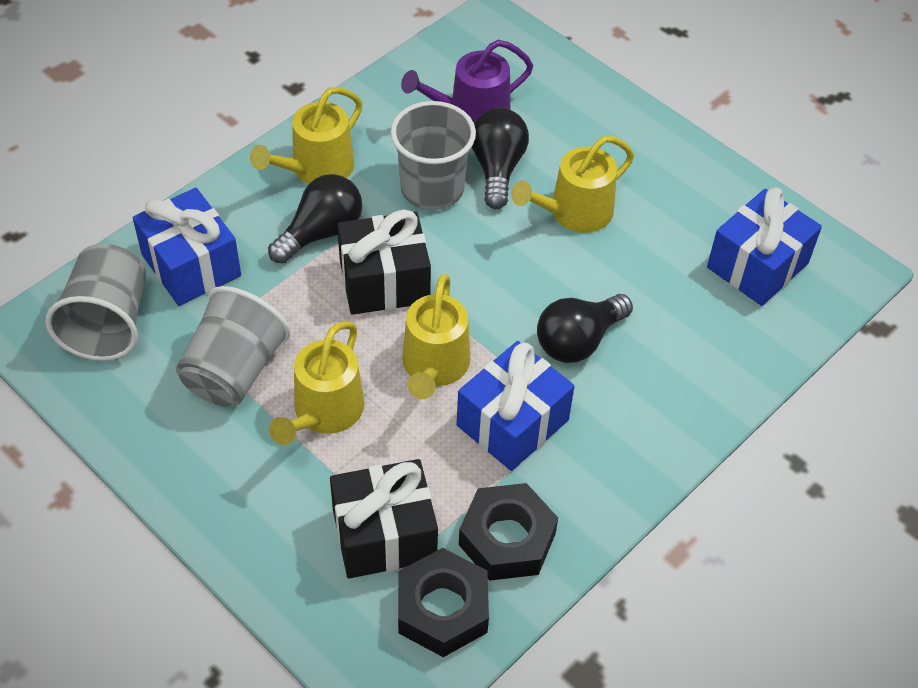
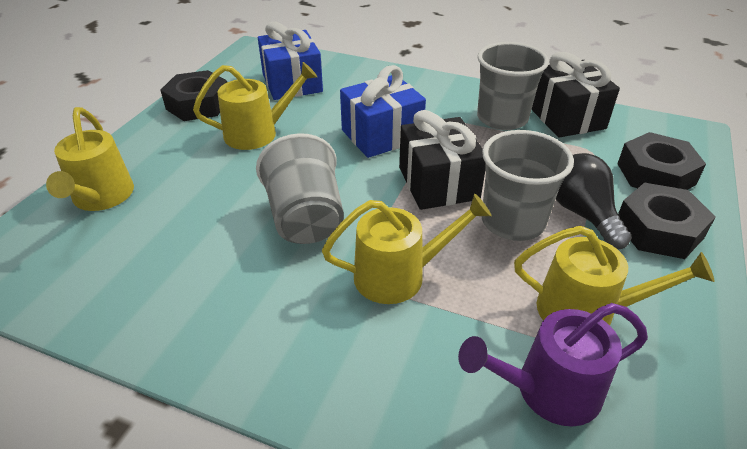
black light bulb: 3 -> 1
black nut: 2 -> 3
blue gift: 3 -> 2

